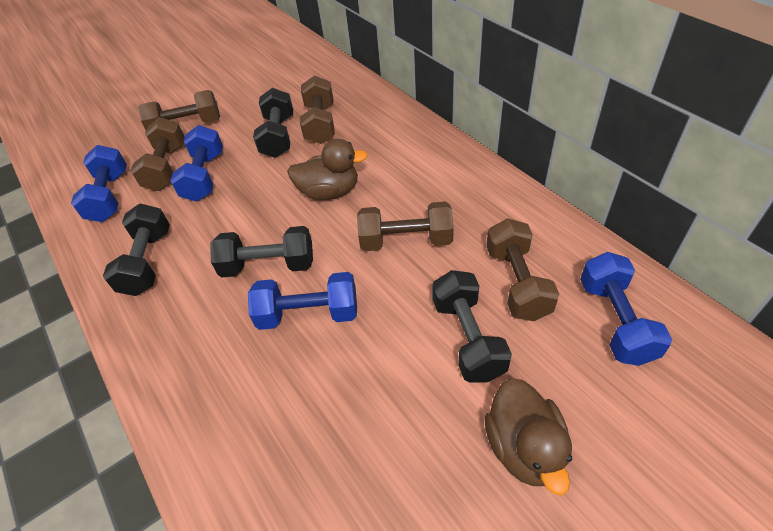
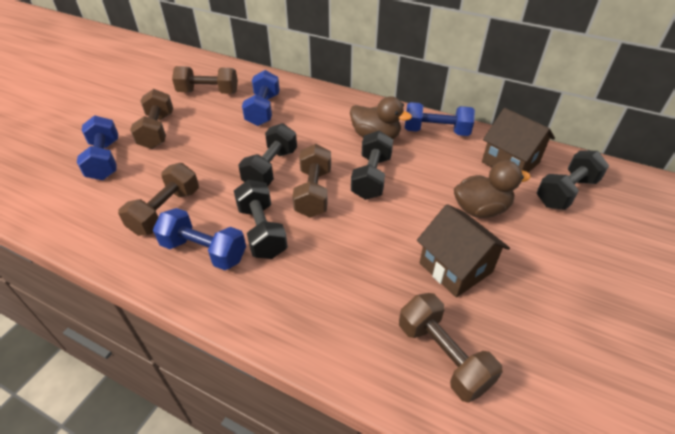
brown house: 0 -> 2

